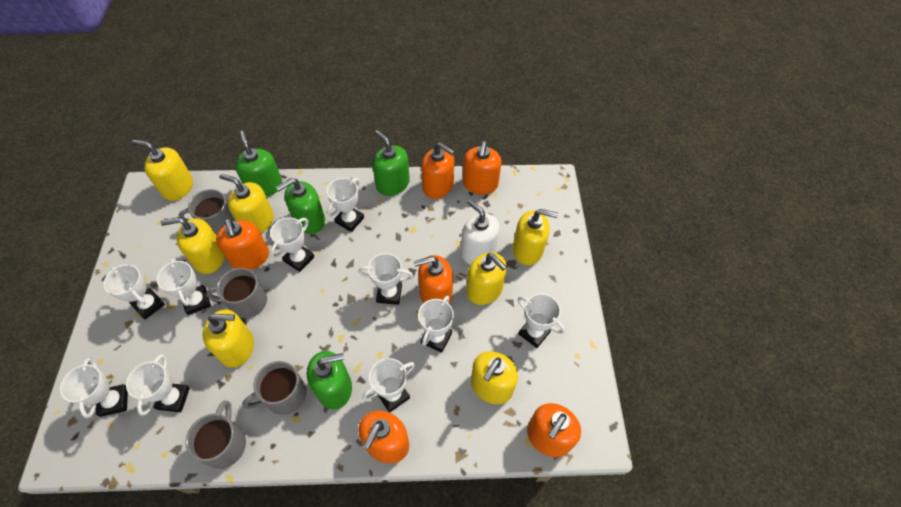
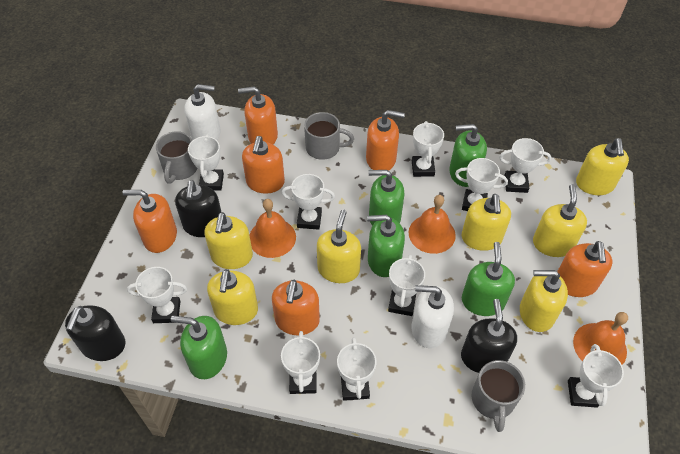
black soap dispenser: 0 -> 3
green soap dispenser: 4 -> 5
grey mug: 4 -> 3
orange bell: 0 -> 3
white soap dispenser: 1 -> 2

